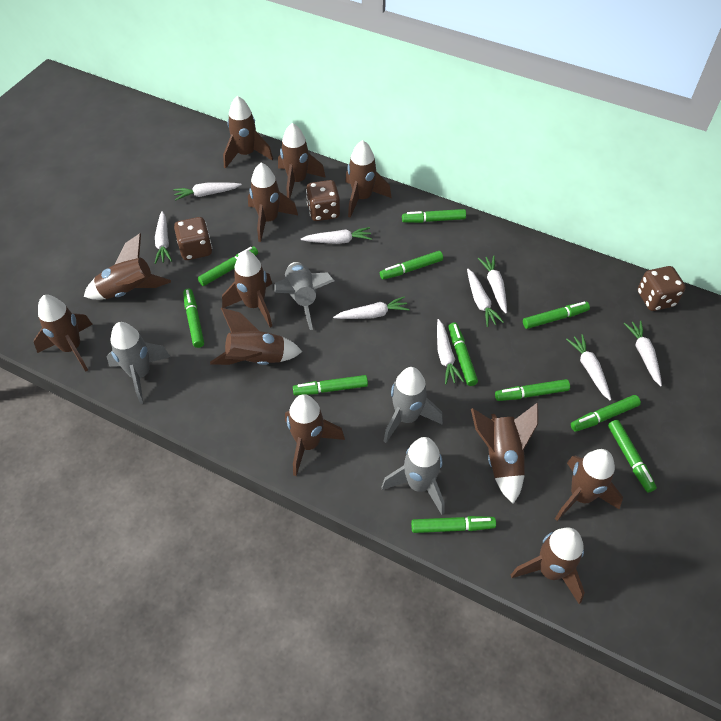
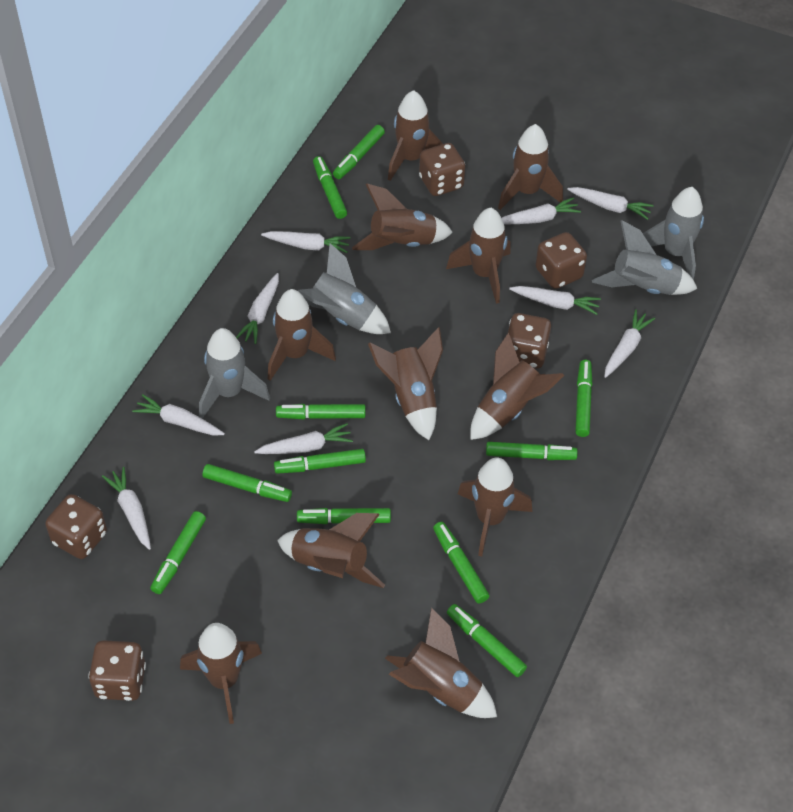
brown dice: 3 -> 5
brown rocket: 12 -> 11

